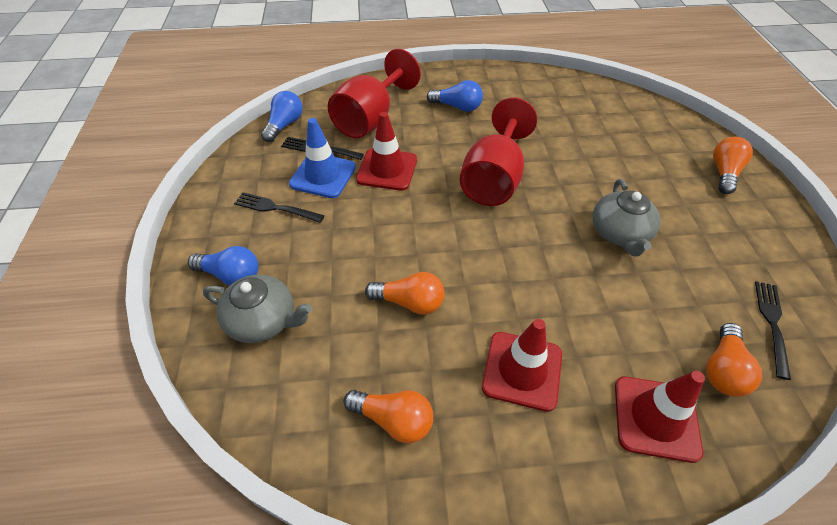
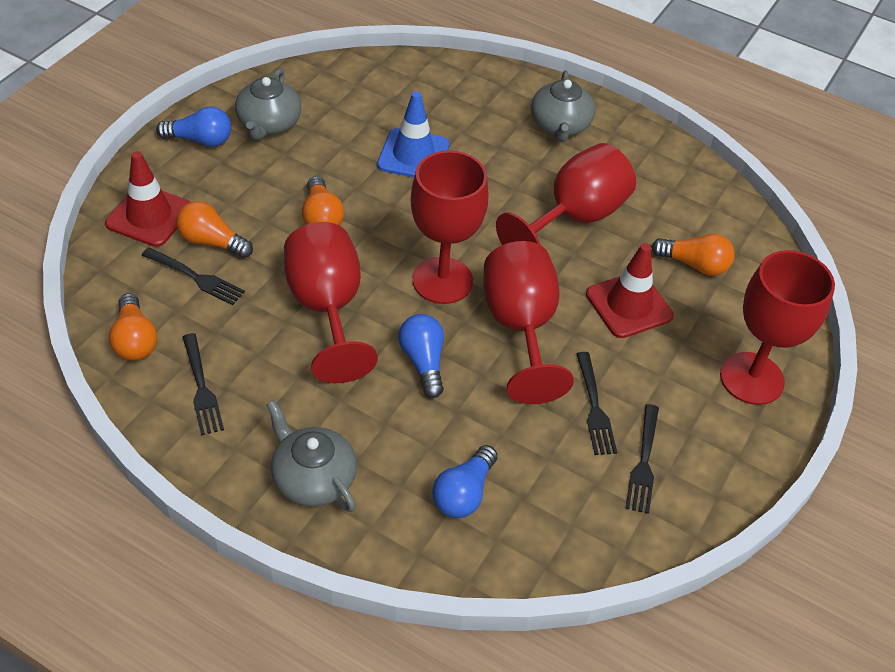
black fork: 3 -> 4
grey teapot: 2 -> 3
red goblet: 2 -> 5
red traffic cone: 3 -> 2

